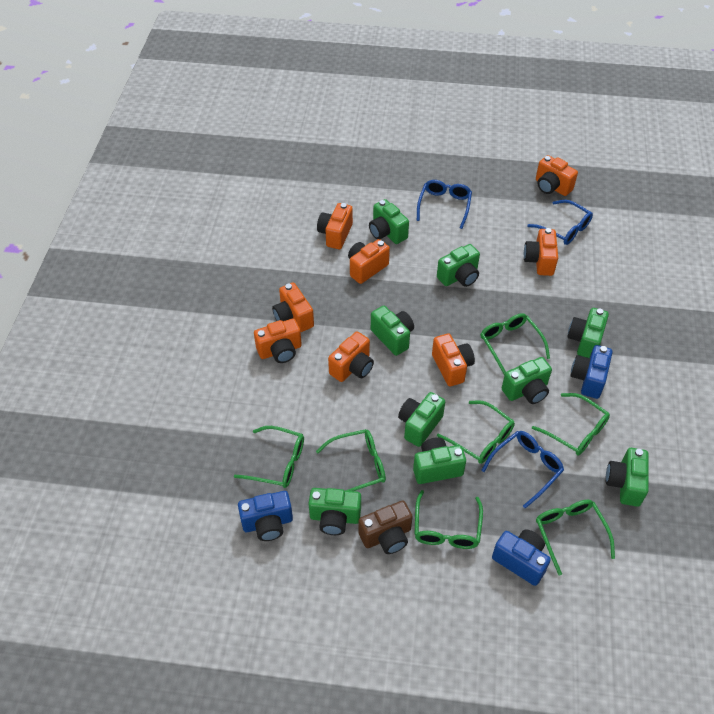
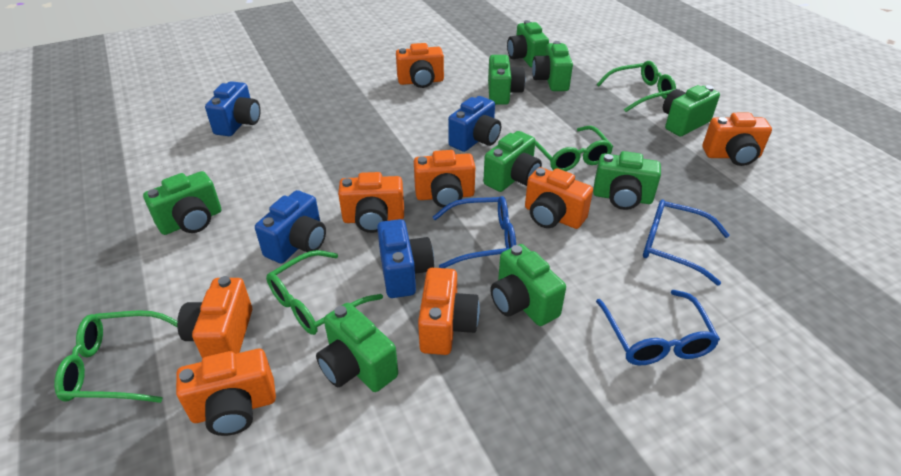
blue camera: 3 -> 4
brown camera: 1 -> 0
green glasses: 7 -> 4

